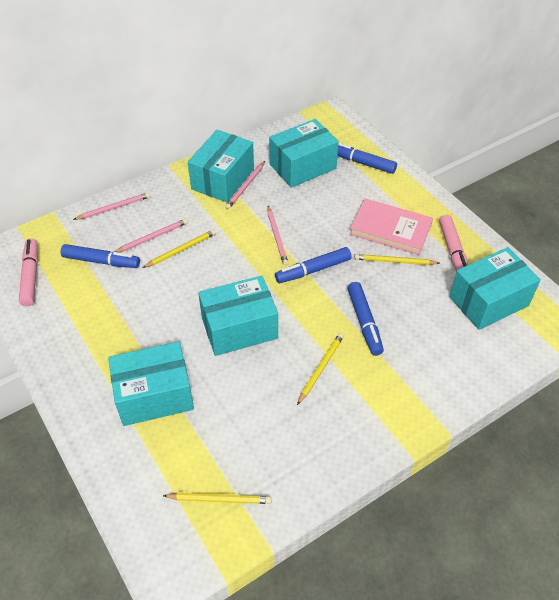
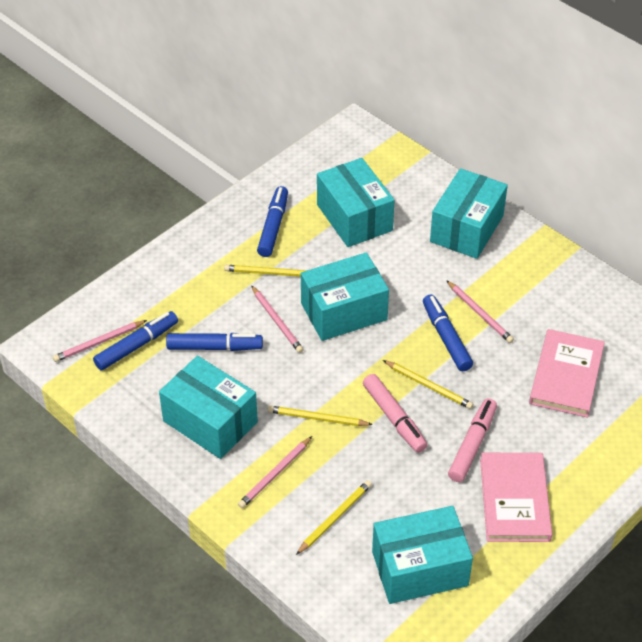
pink book: 1 -> 2

